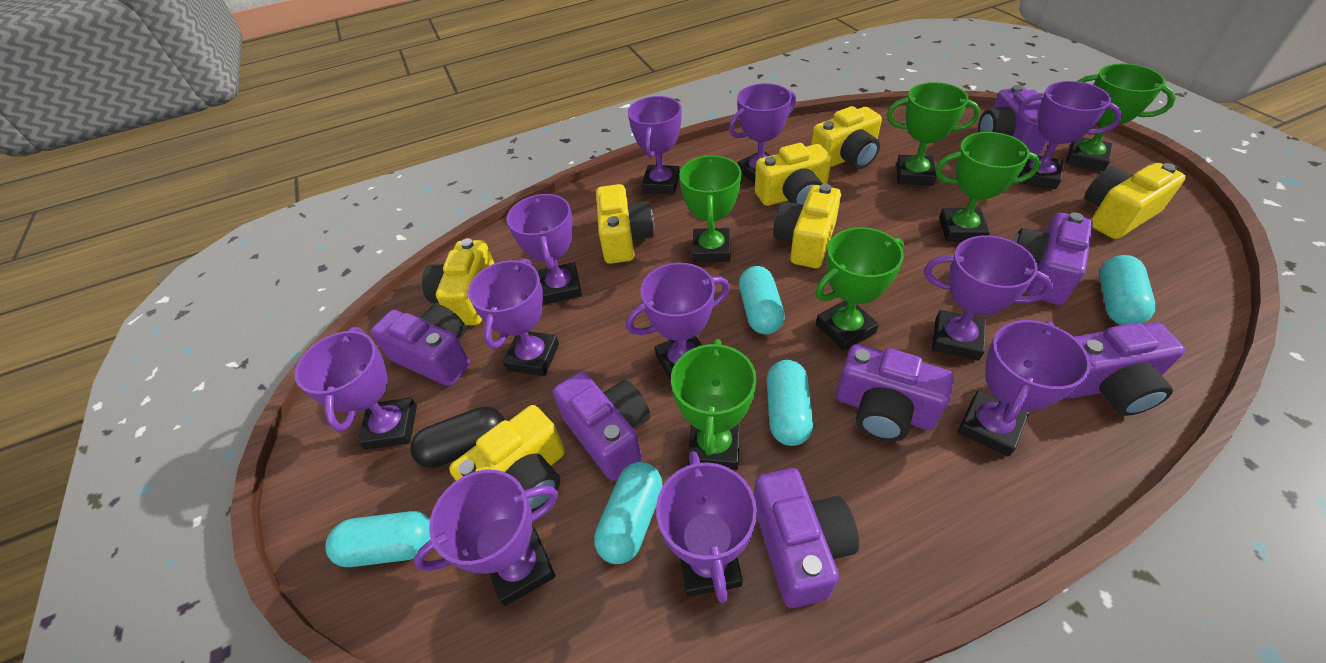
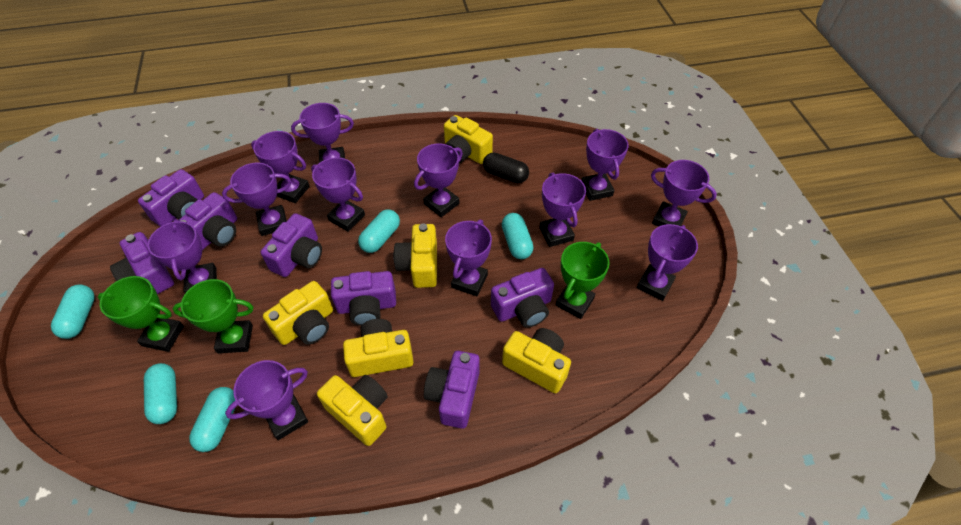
green trophy: 6 -> 3
purple trophy: 11 -> 12
yellow camera: 7 -> 6

